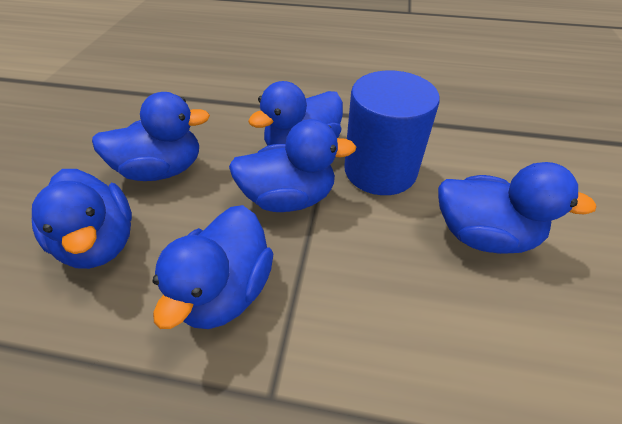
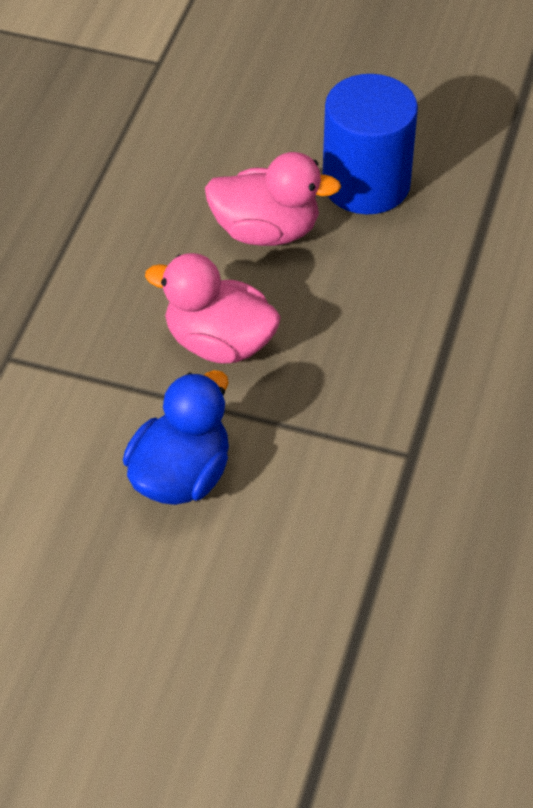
blue duck: 6 -> 1
pink duck: 0 -> 2

